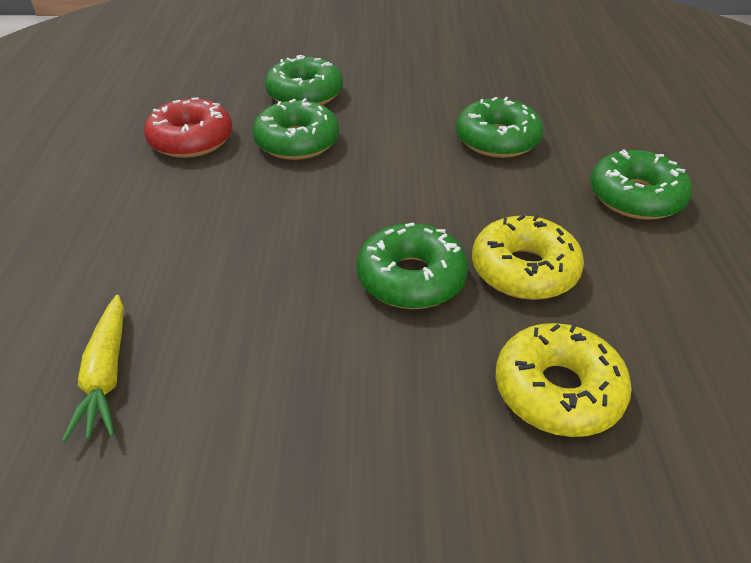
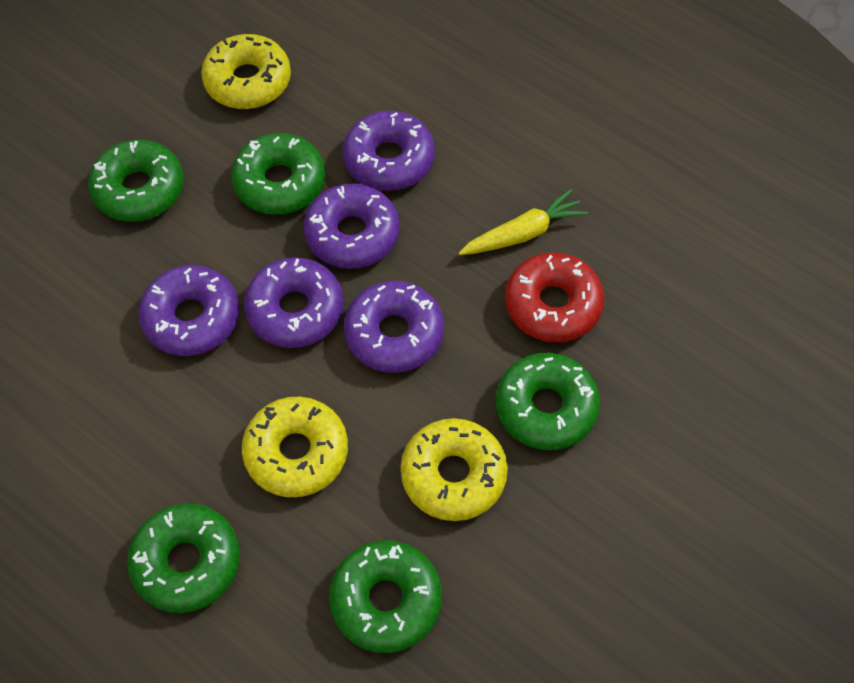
purple donut: 0 -> 5
yellow donut: 2 -> 3

